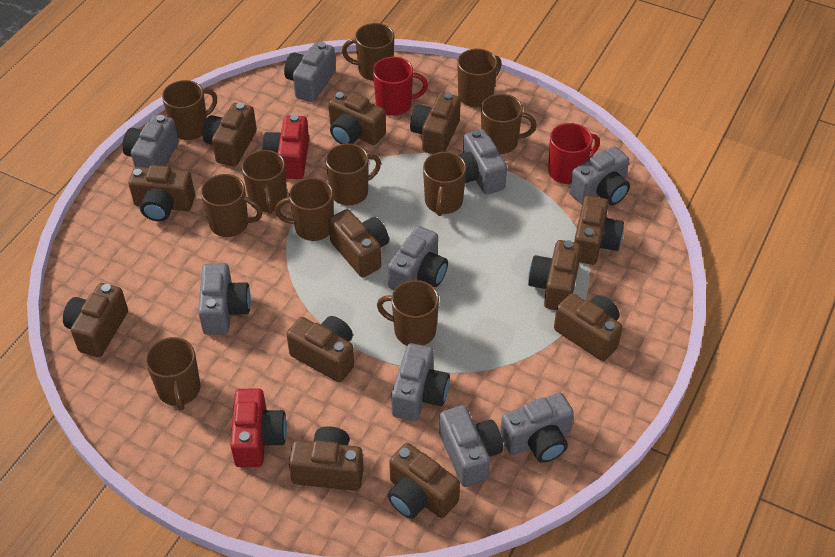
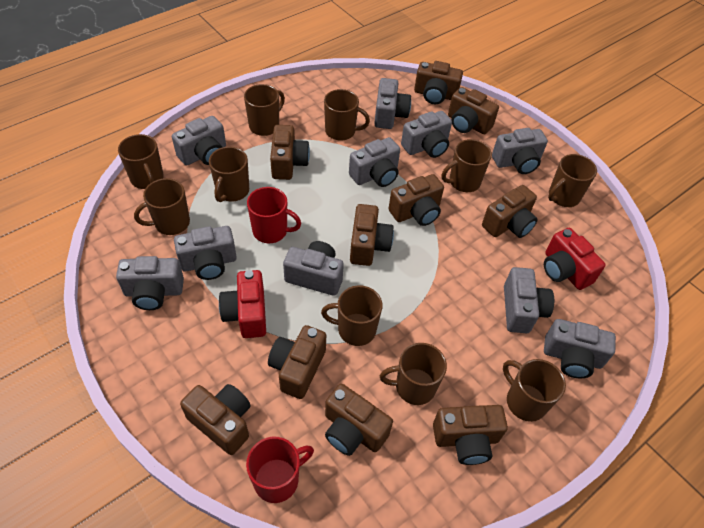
brown camera: 12 -> 10
brown mug: 11 -> 10
grey camera: 9 -> 10

